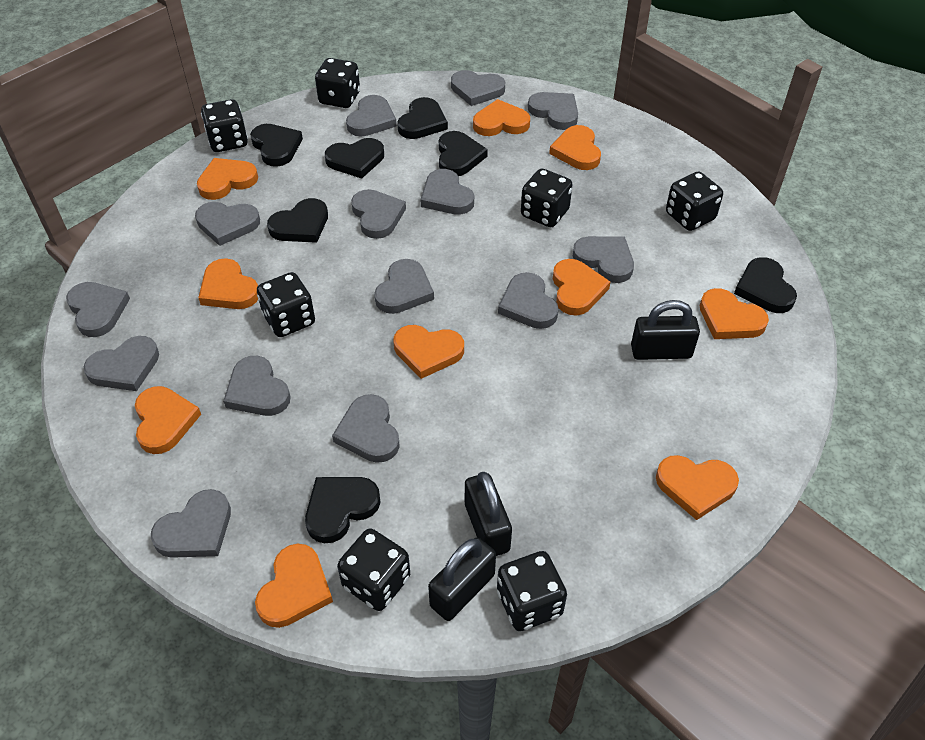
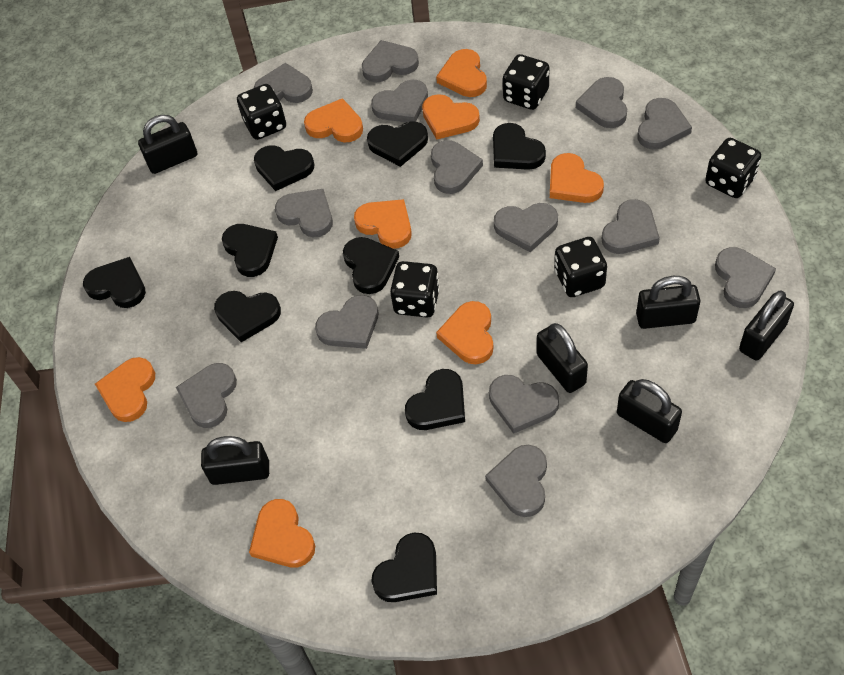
black dice: 7 -> 5
black heart: 7 -> 9
black padlock: 3 -> 6
orange heart: 10 -> 8

